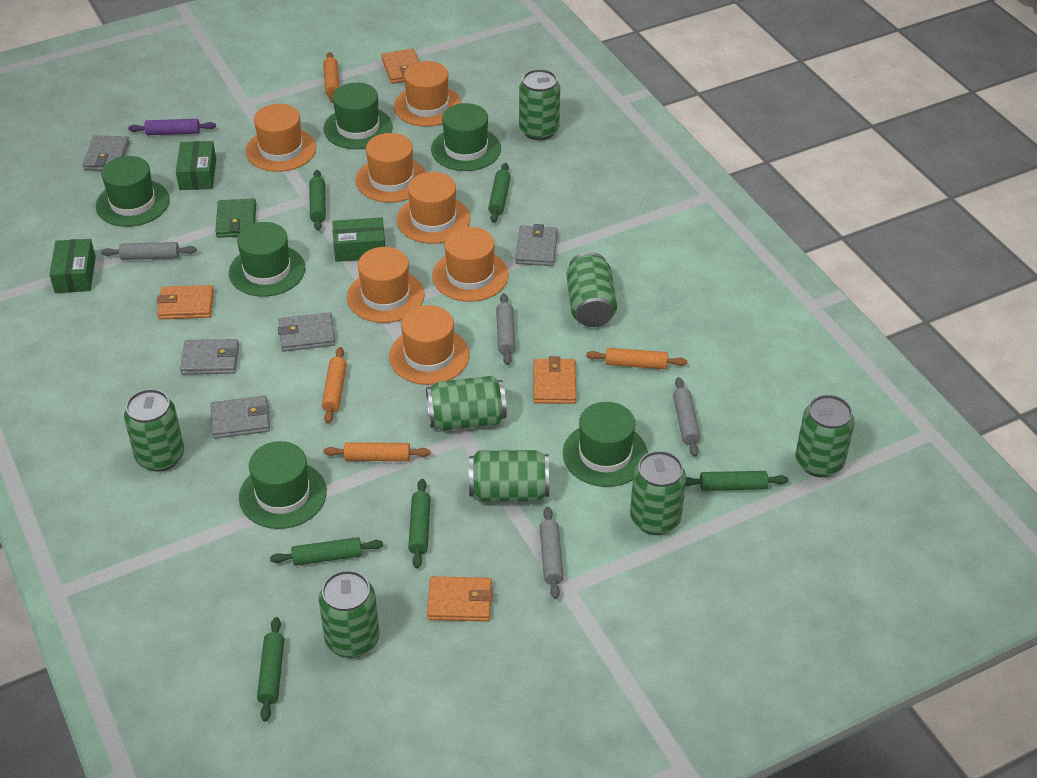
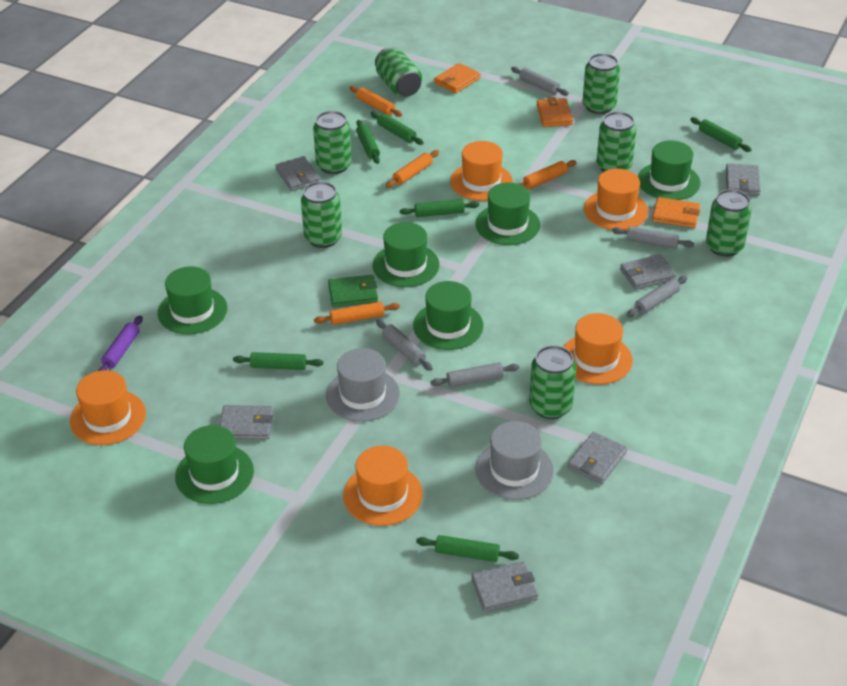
green box: 3 -> 0
green can: 8 -> 7
grey hat: 0 -> 2
grey rolling pin: 4 -> 5
grey wallet: 5 -> 6
orange hat: 7 -> 5
orange wallet: 4 -> 3

